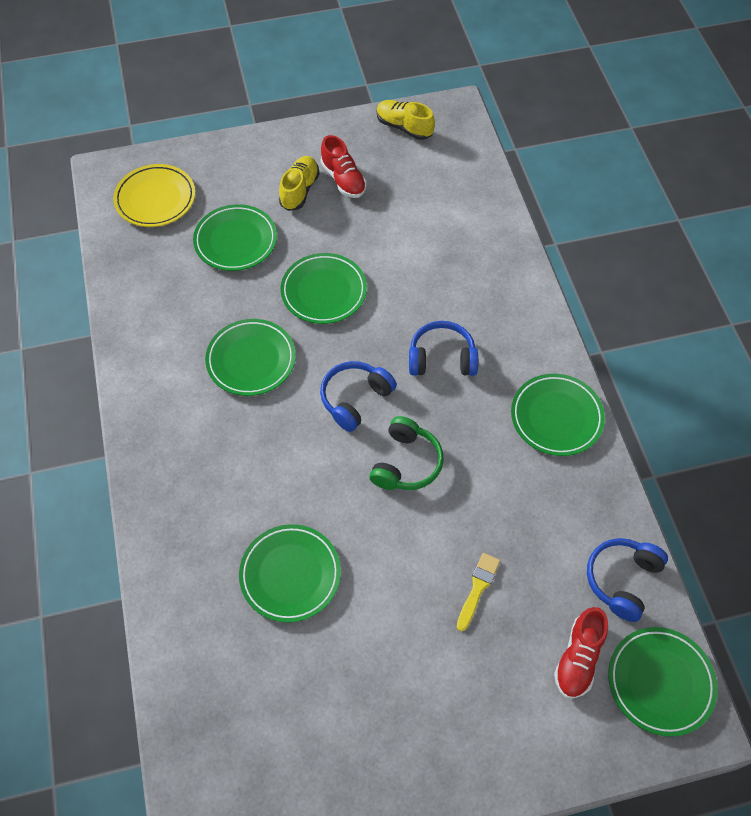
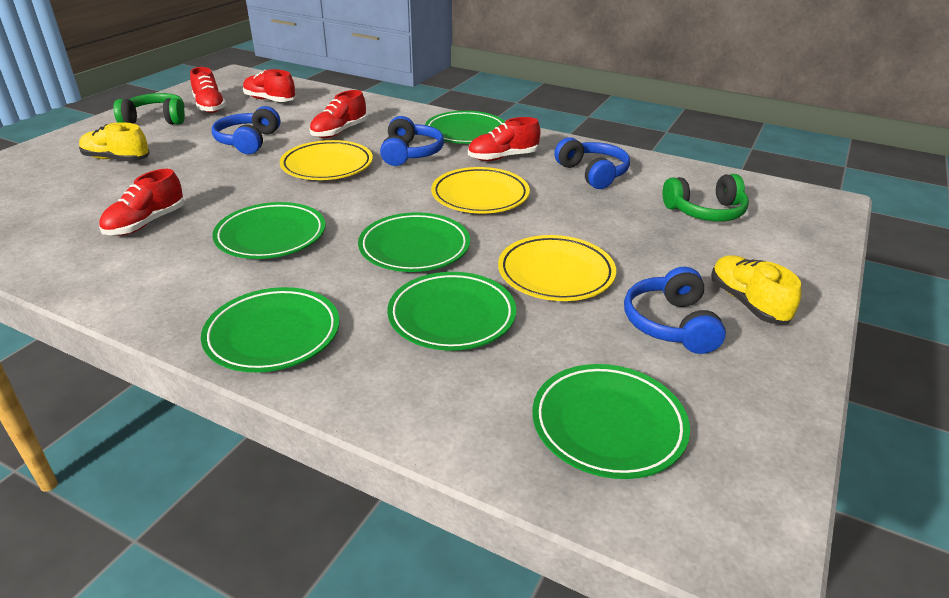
blue headphones: 3 -> 4
green headphones: 1 -> 2
red shoe: 2 -> 5
yellow brush: 1 -> 0
yellow plate: 1 -> 3

